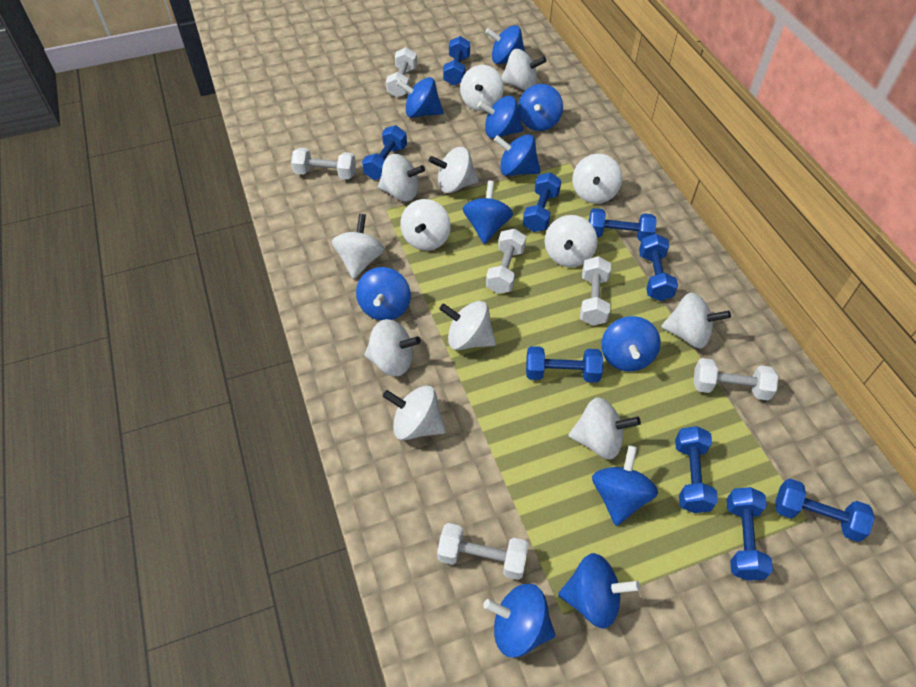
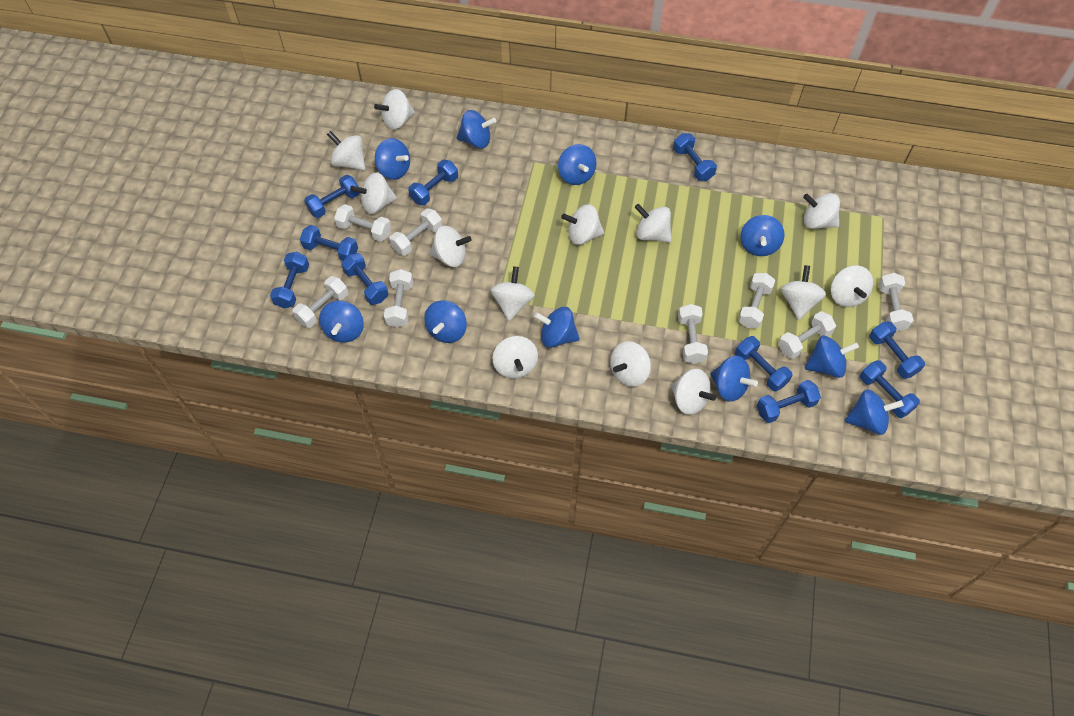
blue dumbbell: 9 -> 10
blue spinning top: 11 -> 10
white dumbbell: 6 -> 8

